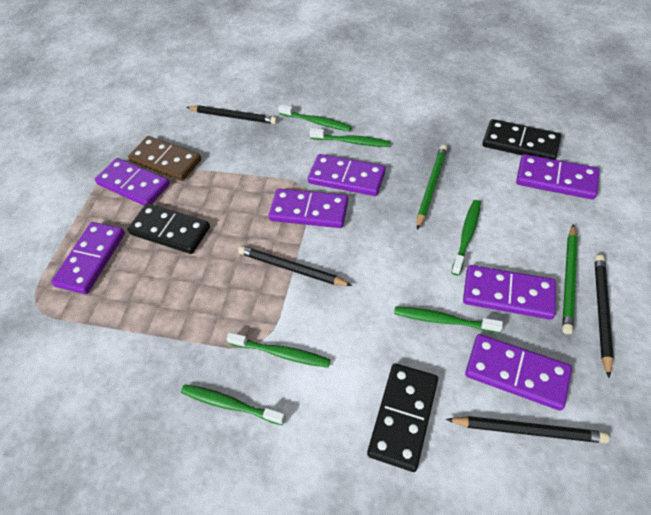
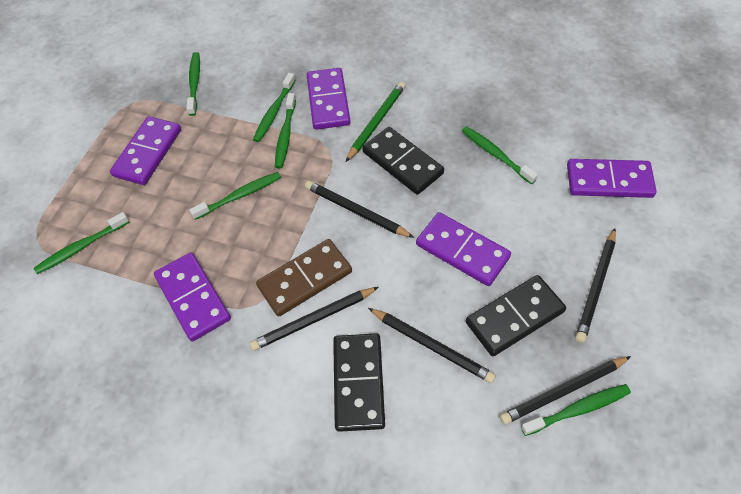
black pencil: 4 -> 5
green pencil: 2 -> 1
green toothbrush: 6 -> 7
purple domino: 7 -> 5

